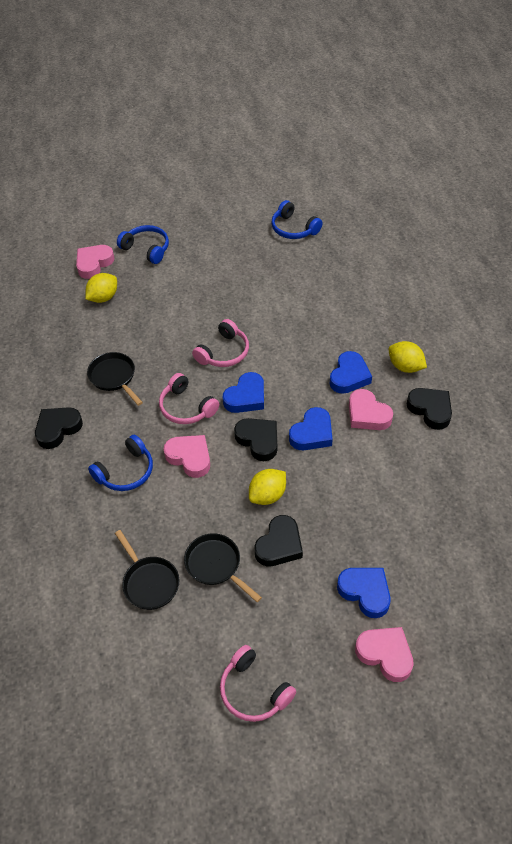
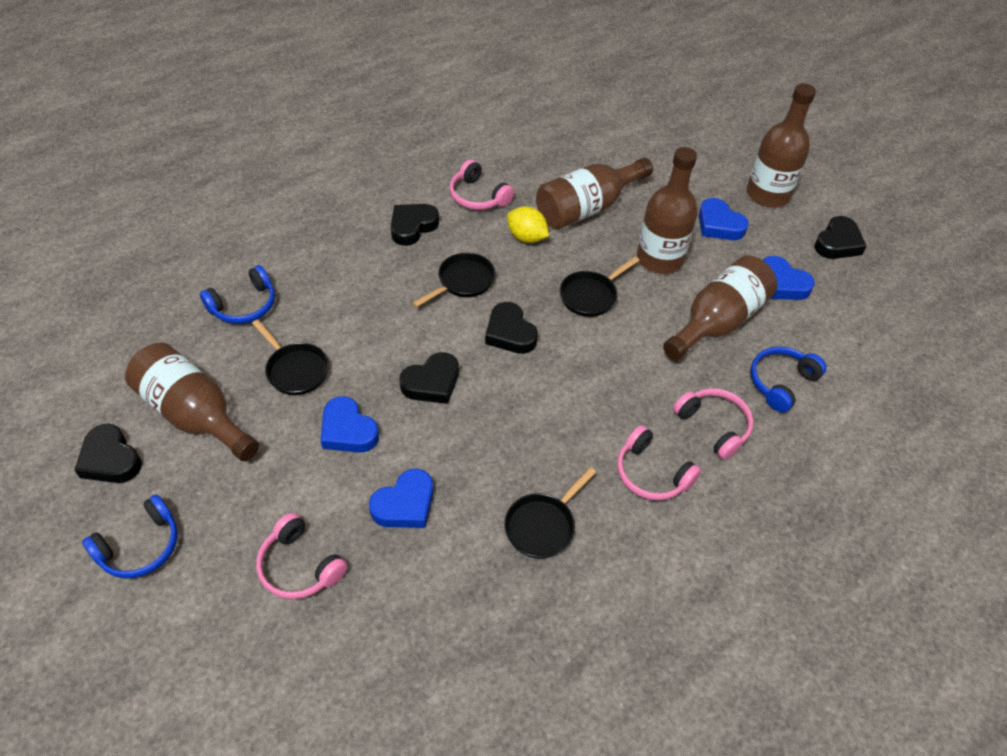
black heart: 4 -> 5
black pan: 3 -> 4
brown bottle: 0 -> 5
pink headphones: 3 -> 4
pink heart: 4 -> 0
yellow lemon: 3 -> 1

